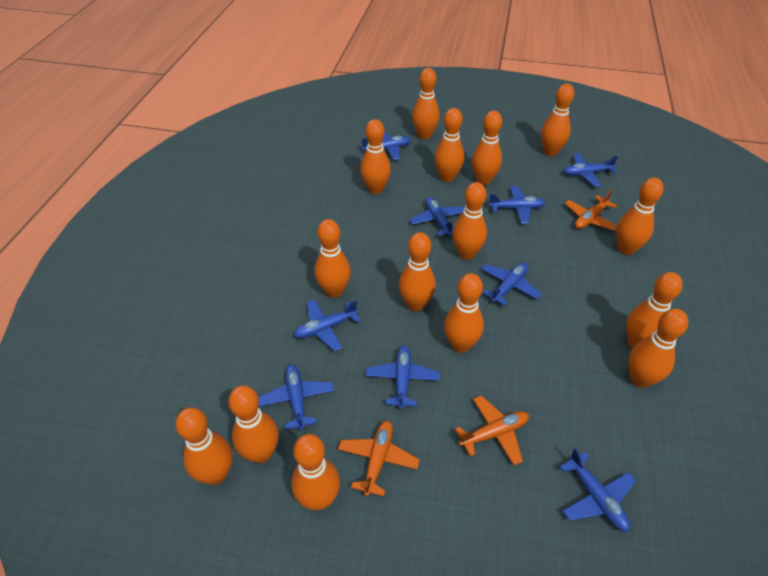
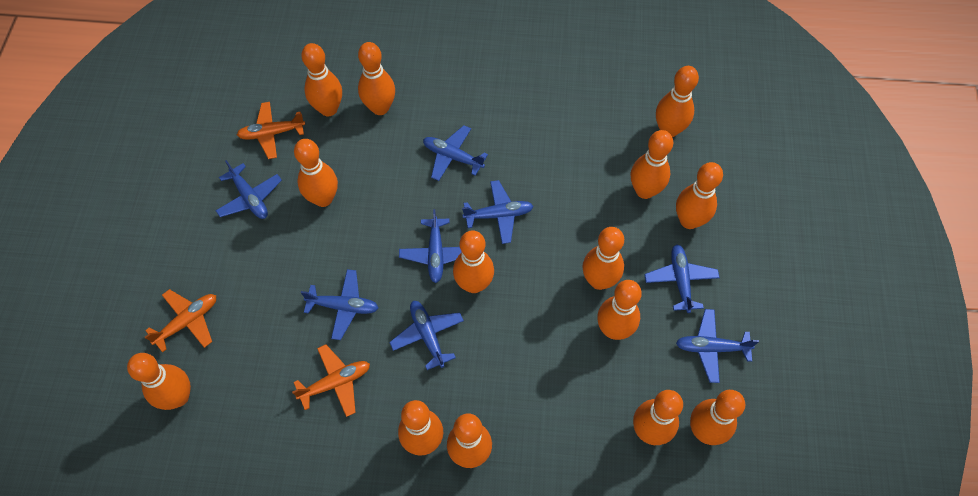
blue plane: 9 -> 8
orange bowling pin: 15 -> 14

